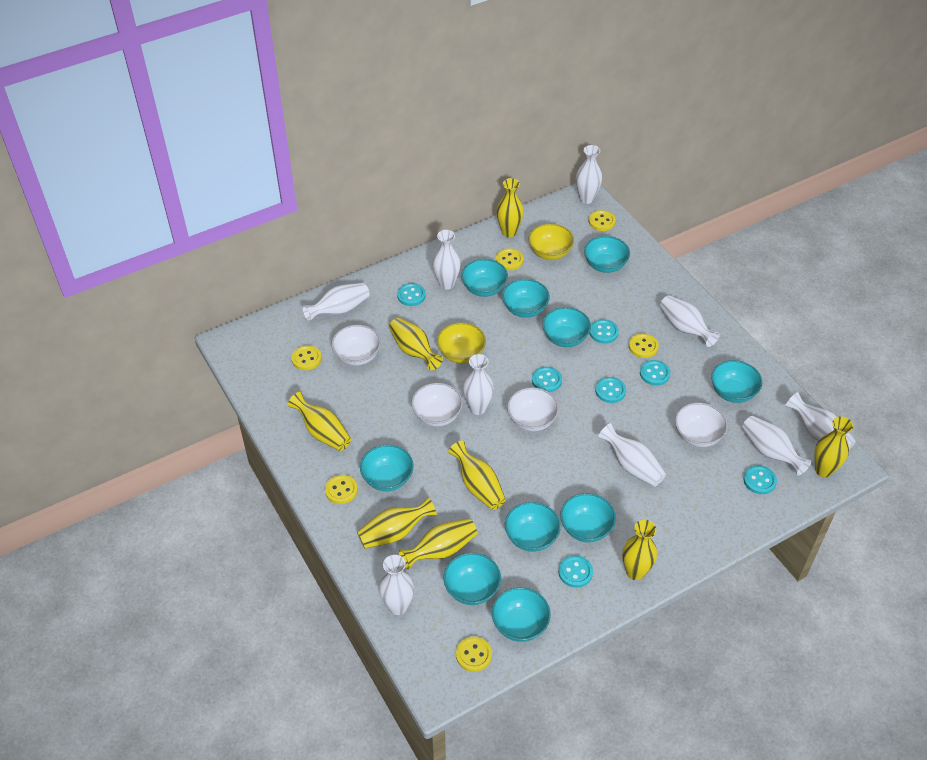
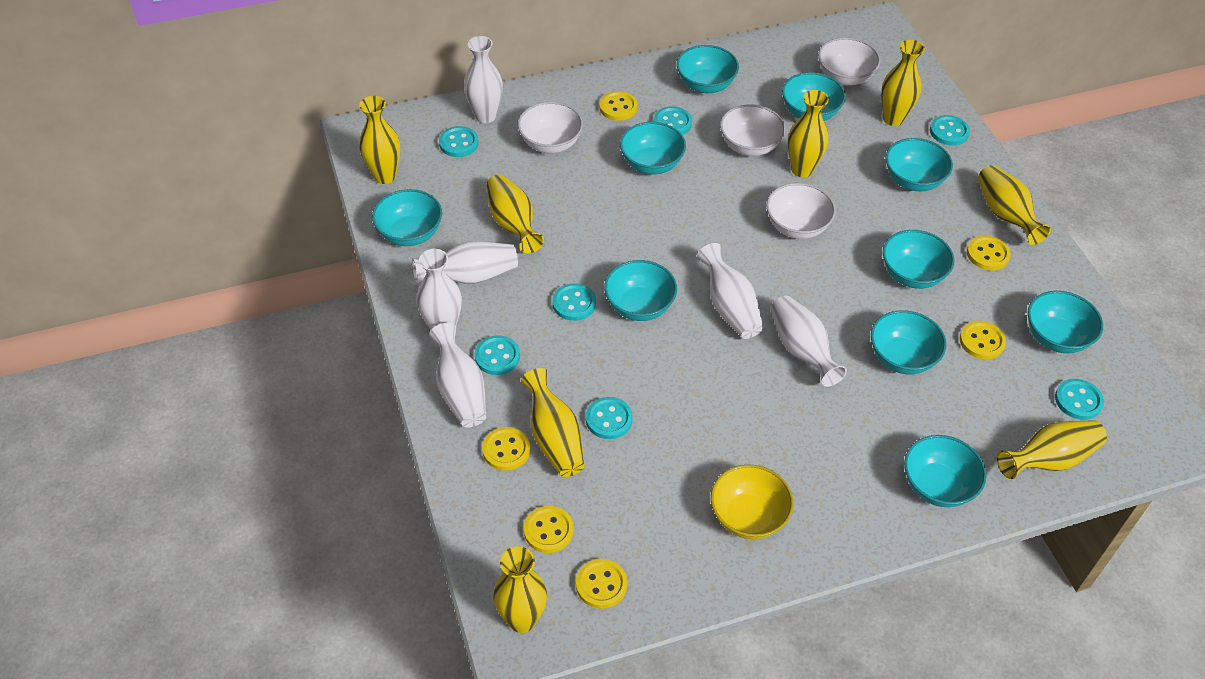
white vase: 9 -> 6
yellow bowl: 2 -> 1

